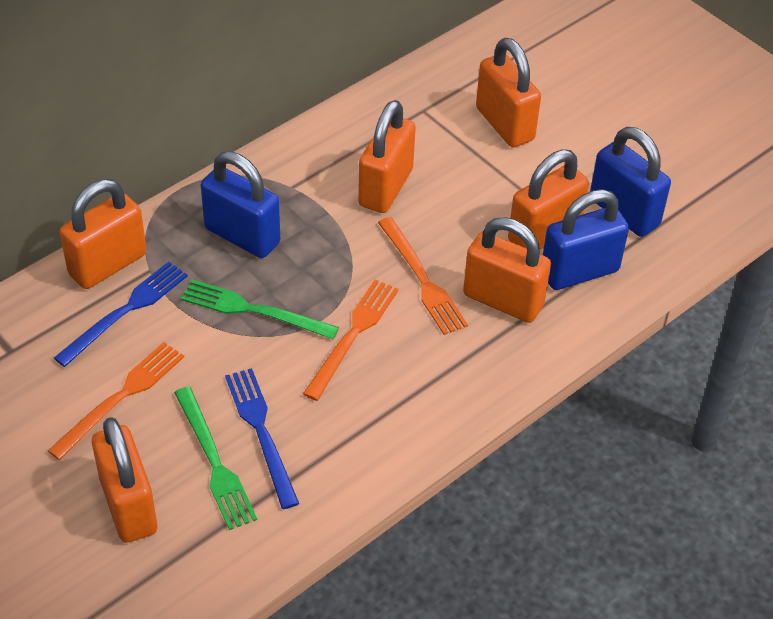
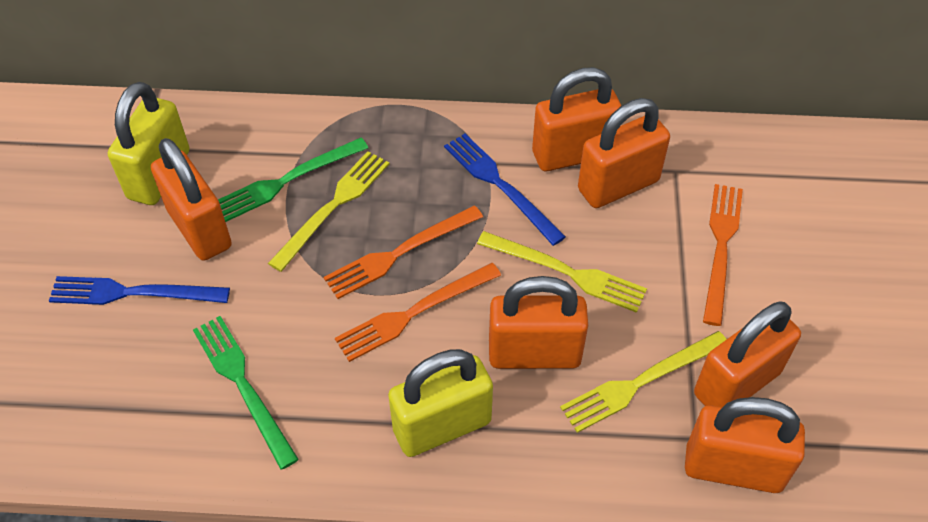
blue padlock: 3 -> 0
yellow fork: 0 -> 3
yellow padlock: 0 -> 2

